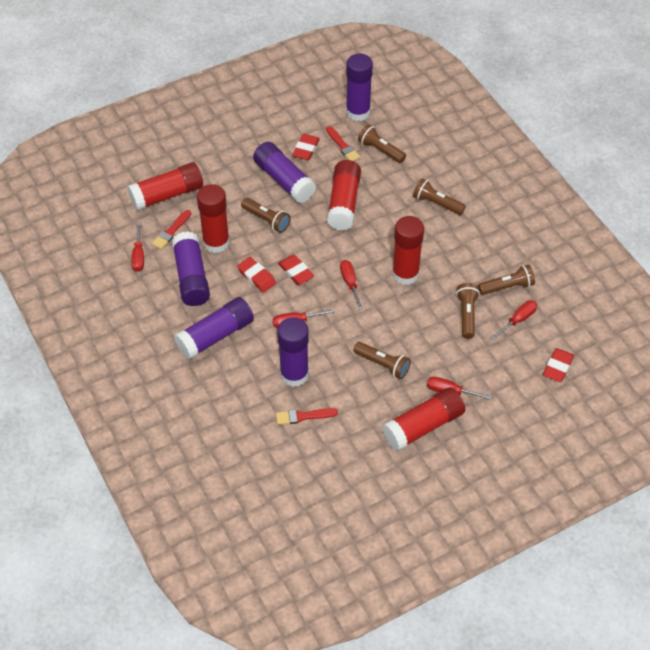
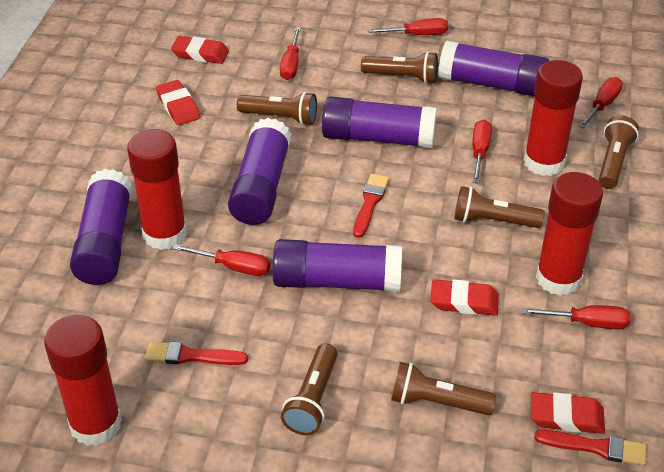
red glue stick: 5 -> 4
red screwdriver: 5 -> 6

